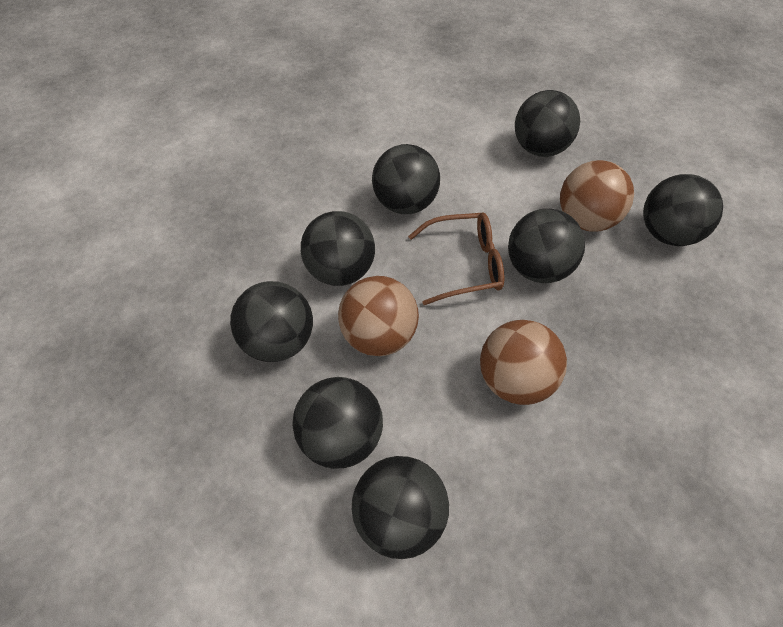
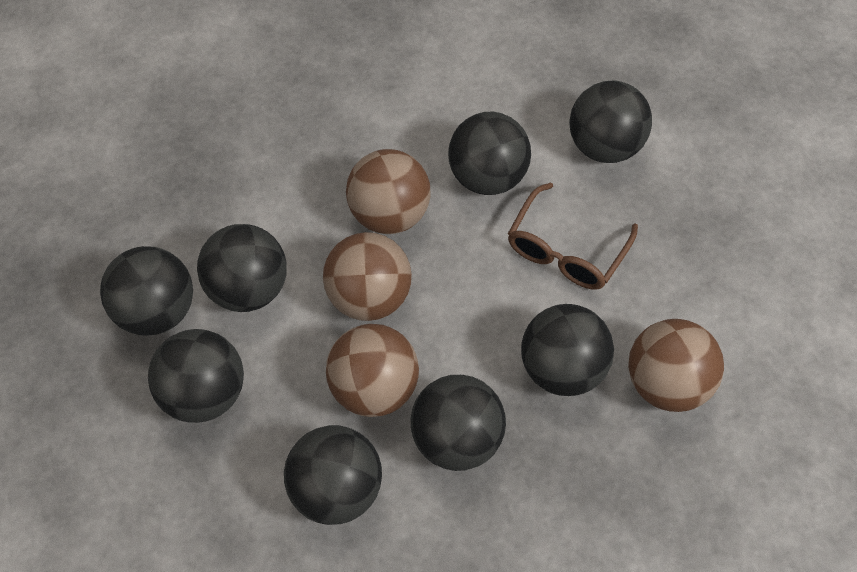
brown ball: 3 -> 4

